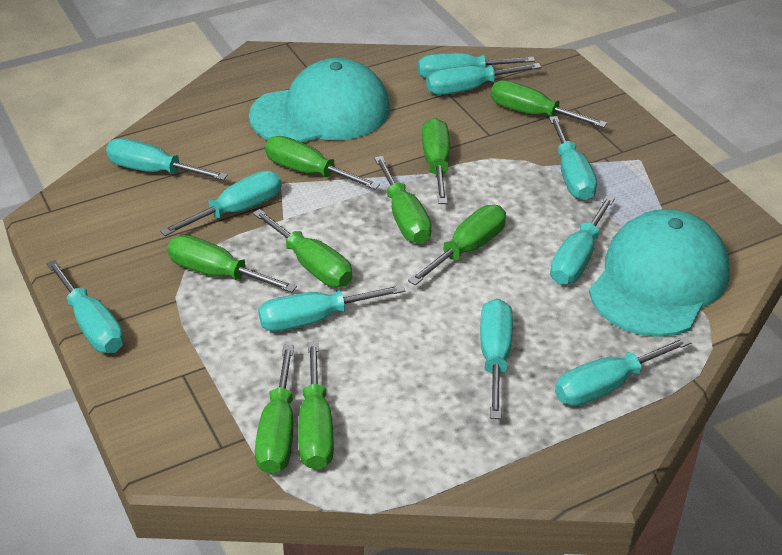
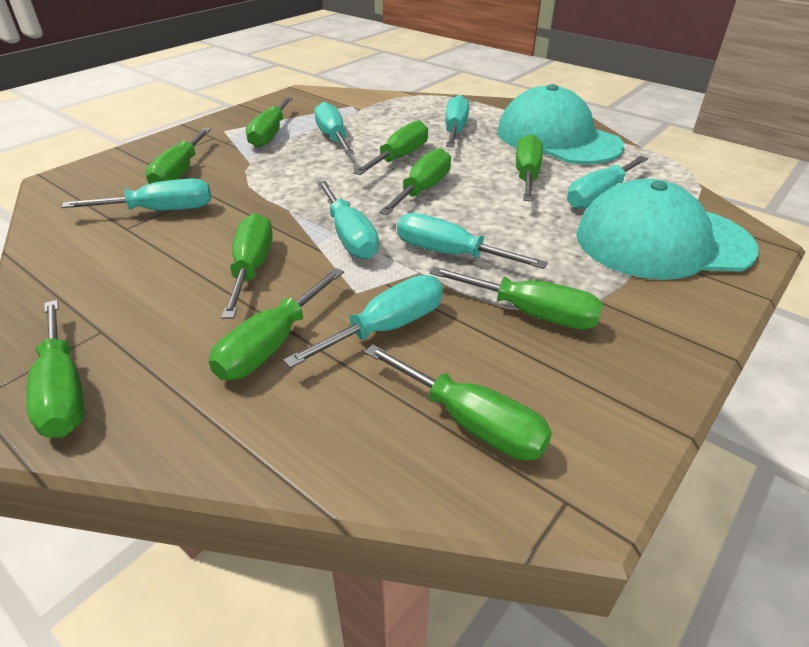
green screwdriver: 9 -> 10
turquoise screwdriver: 10 -> 7

